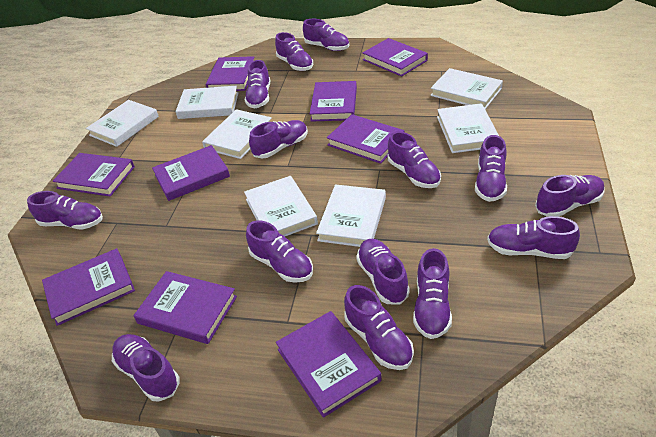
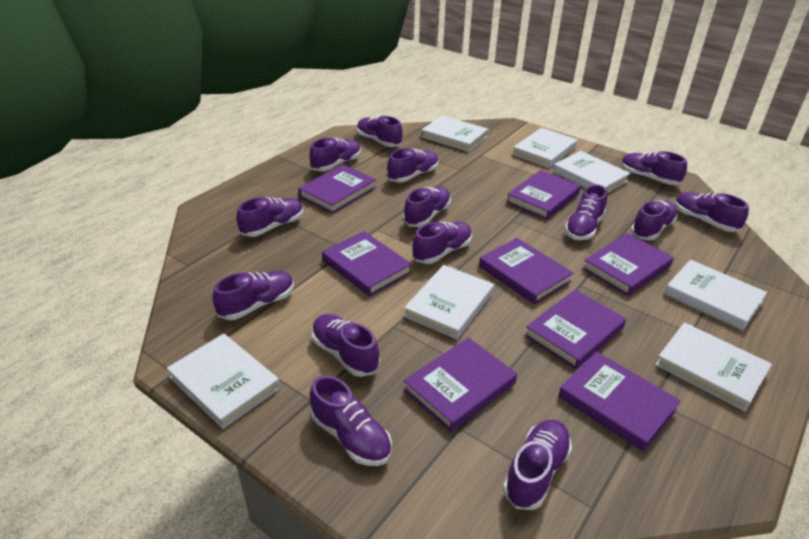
purple book: 9 -> 8

